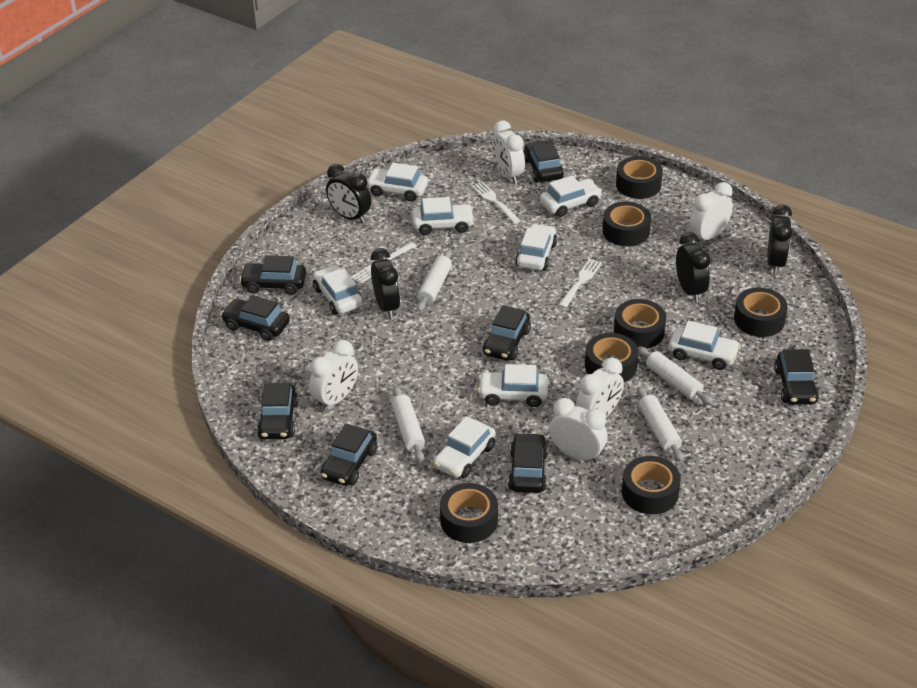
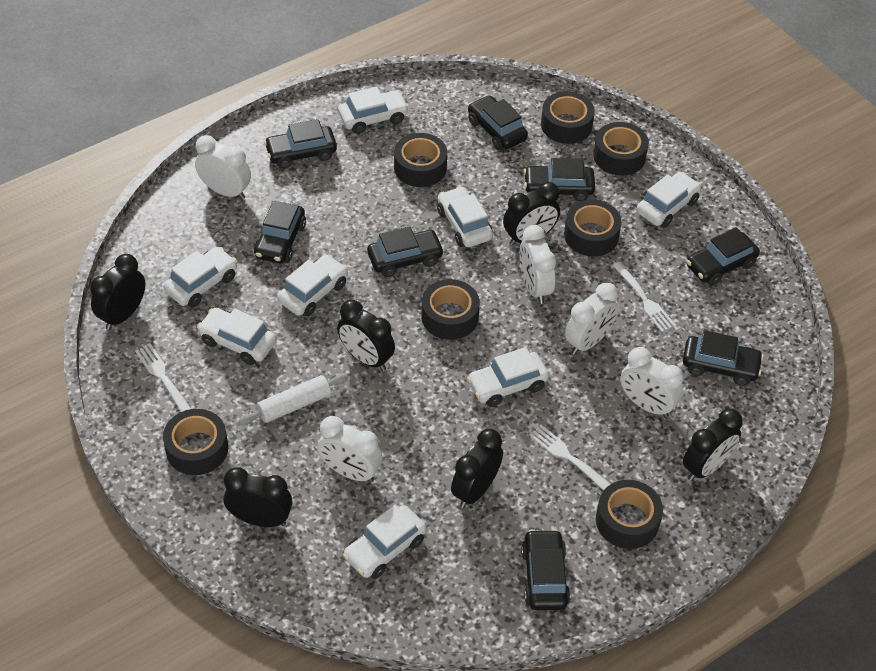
black clock: 4 -> 6
white rolling pin: 4 -> 1

